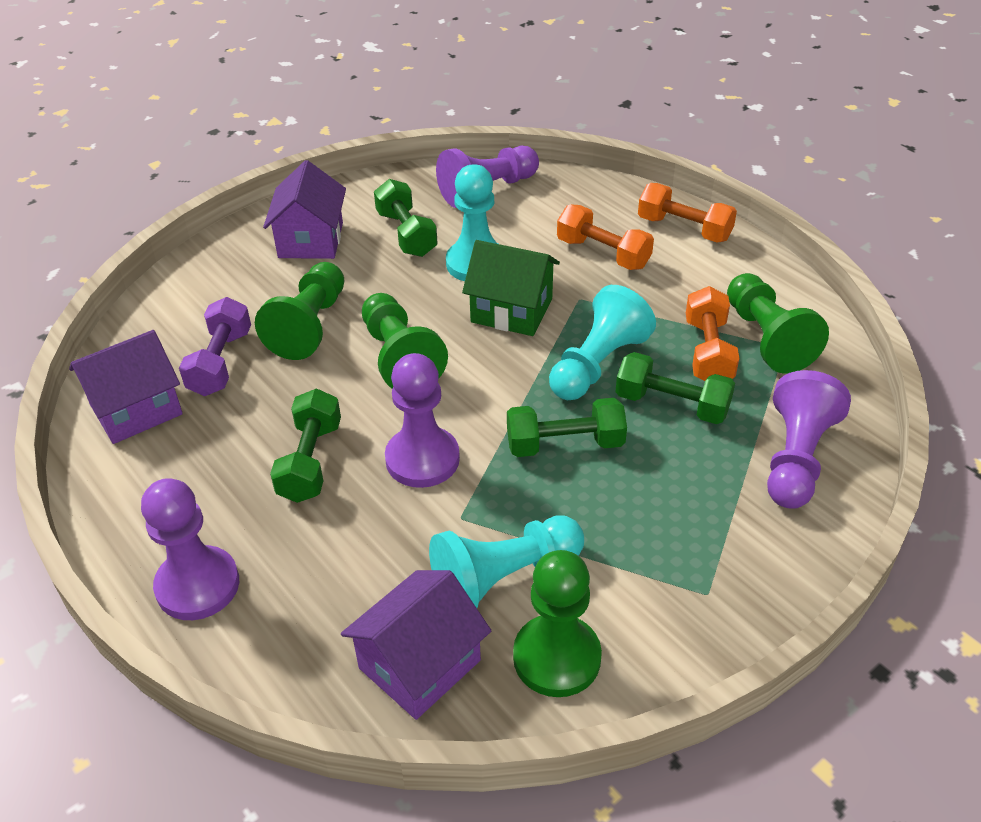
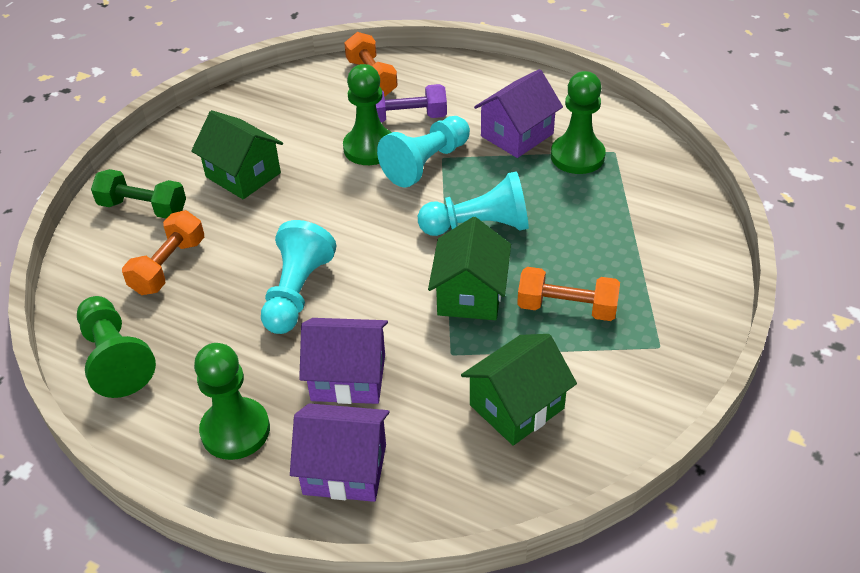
green dumbbell: 4 -> 1
green house: 1 -> 3
purple pawn: 4 -> 0

